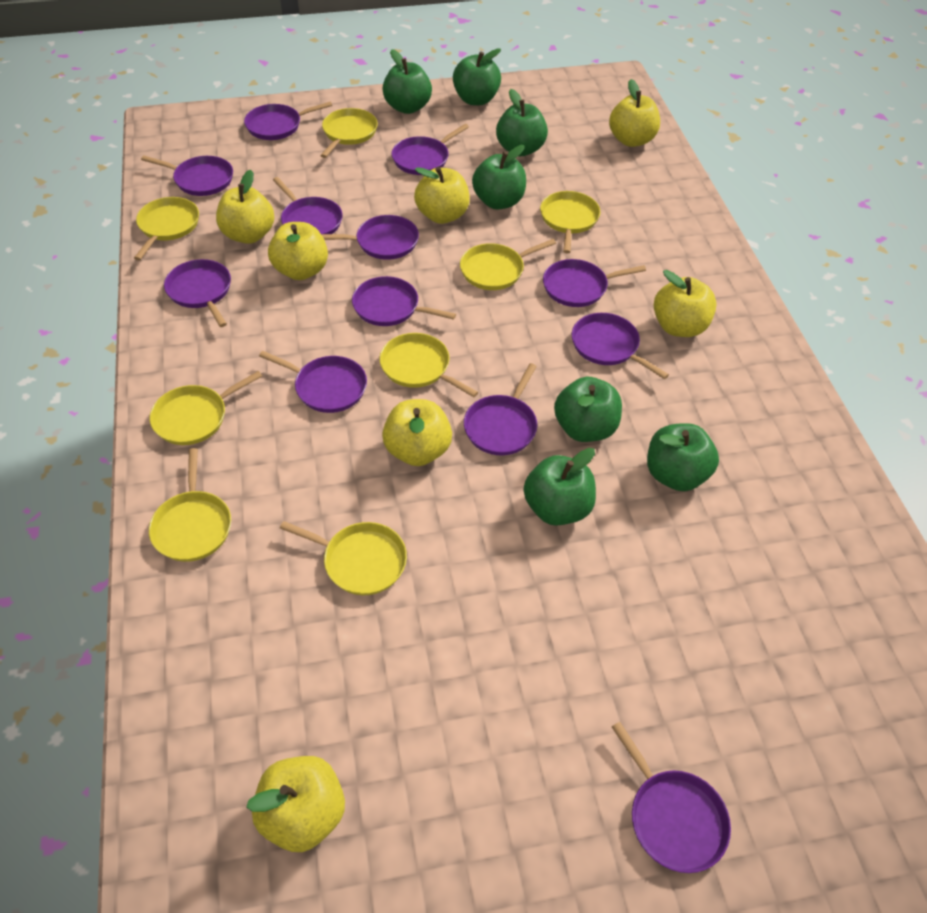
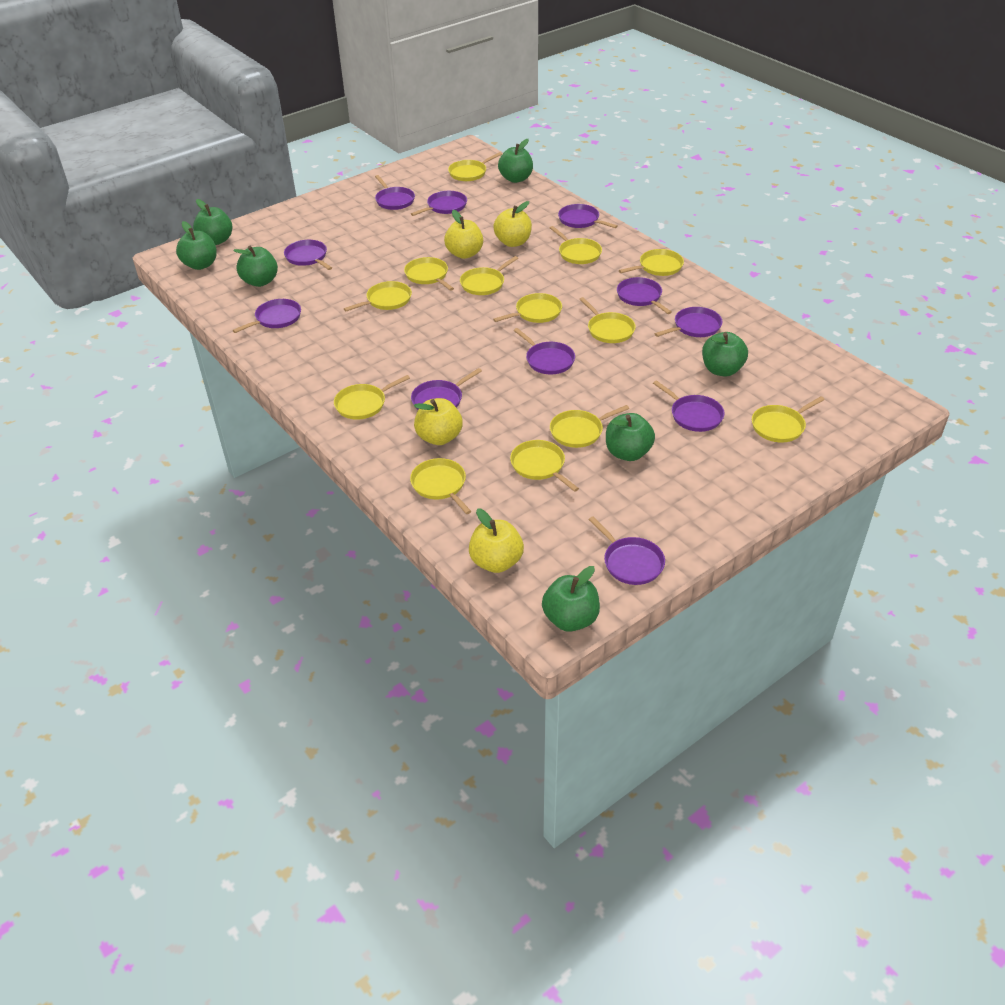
purple pan: 12 -> 11
yellow apple: 7 -> 4
yellow pan: 8 -> 13

